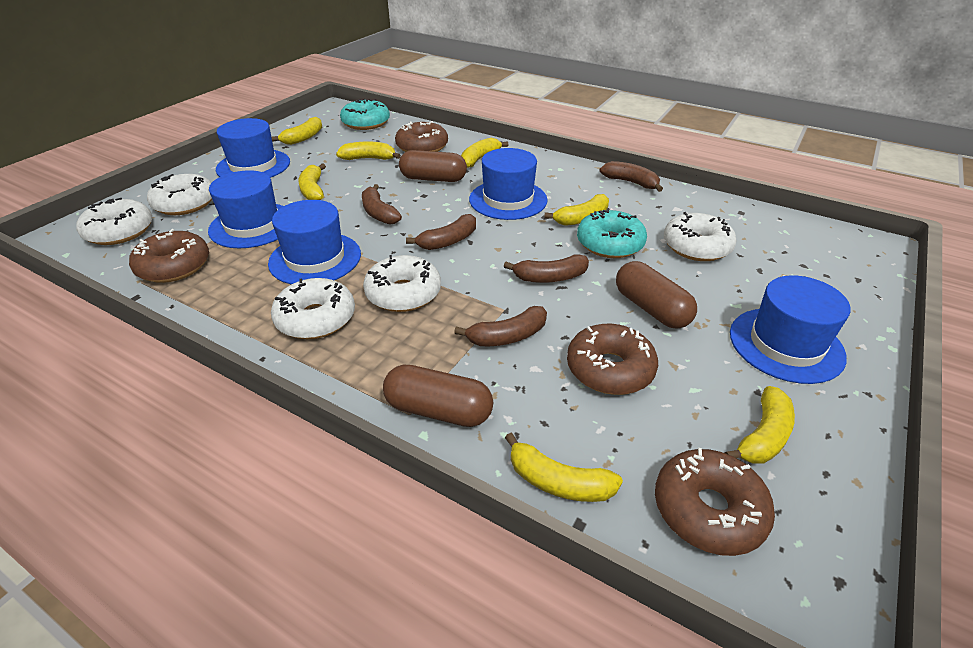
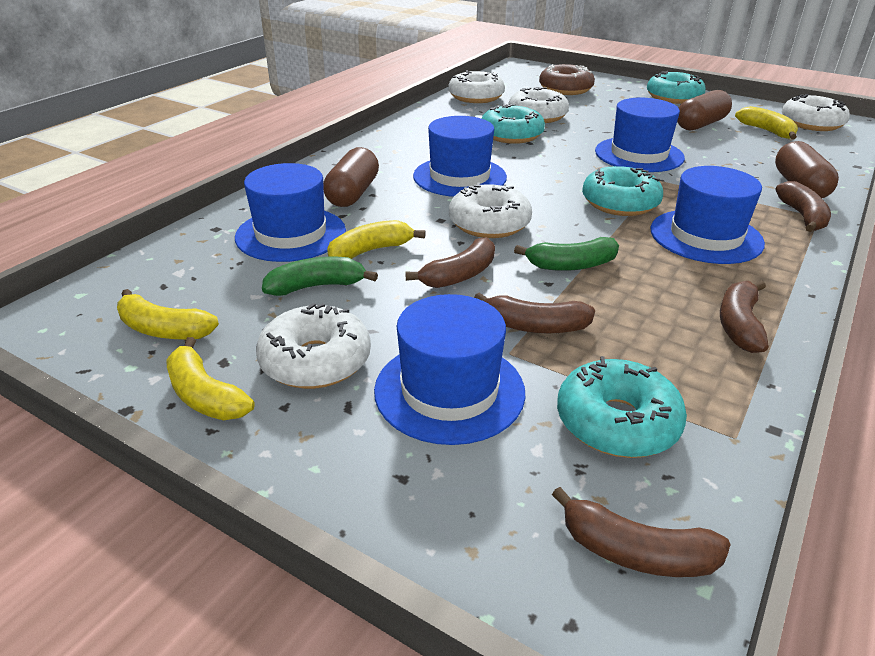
brown donut: 4 -> 1
green banana: 0 -> 2
turquoise donut: 2 -> 4
yellow banana: 7 -> 4

